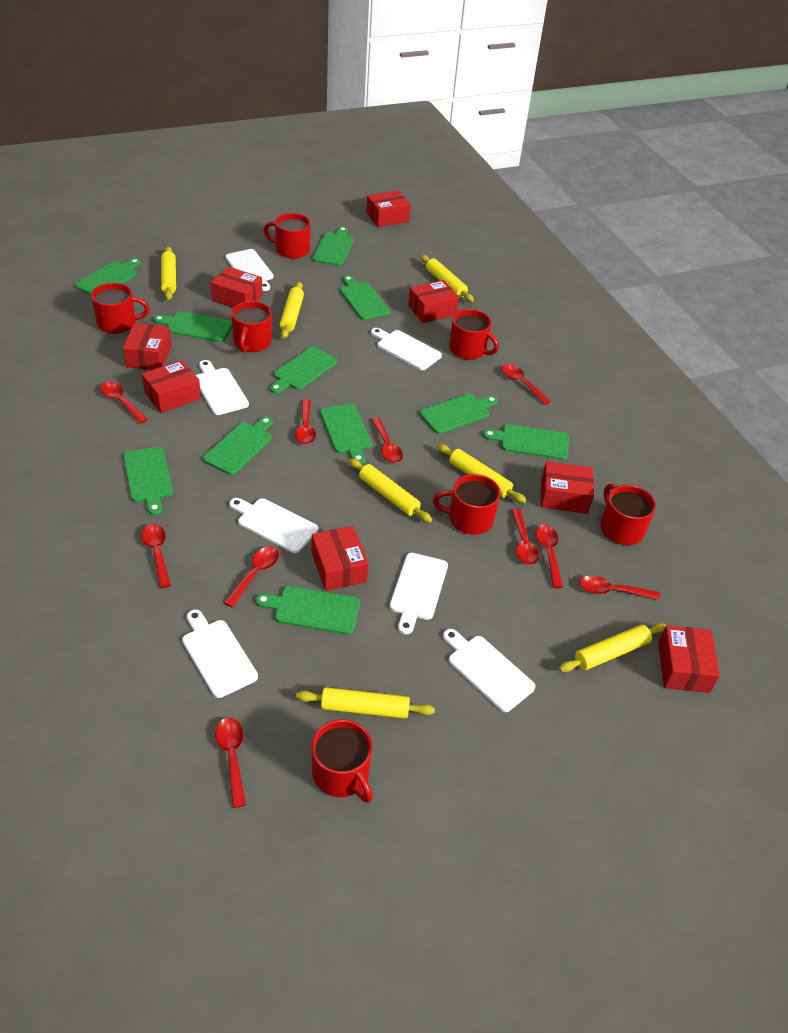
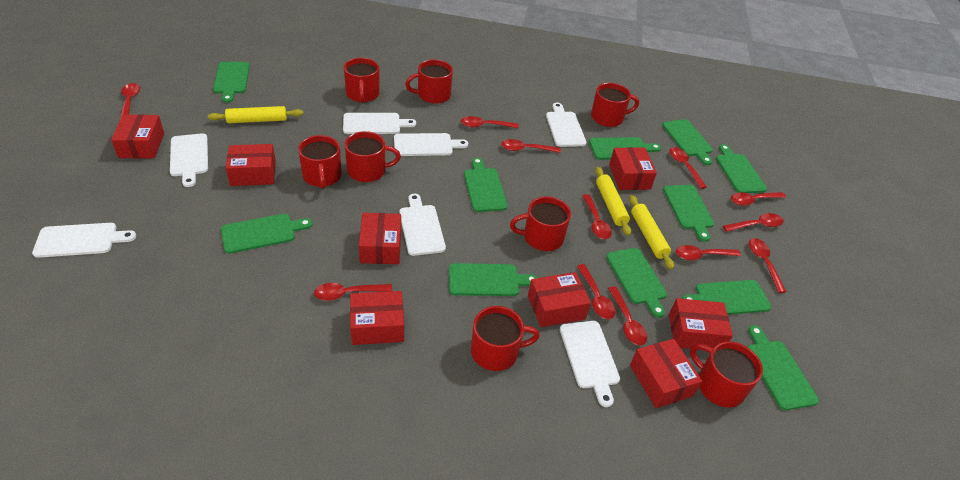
red mug: 7 -> 8
red spoon: 10 -> 12
yellow rolling pin: 7 -> 3

